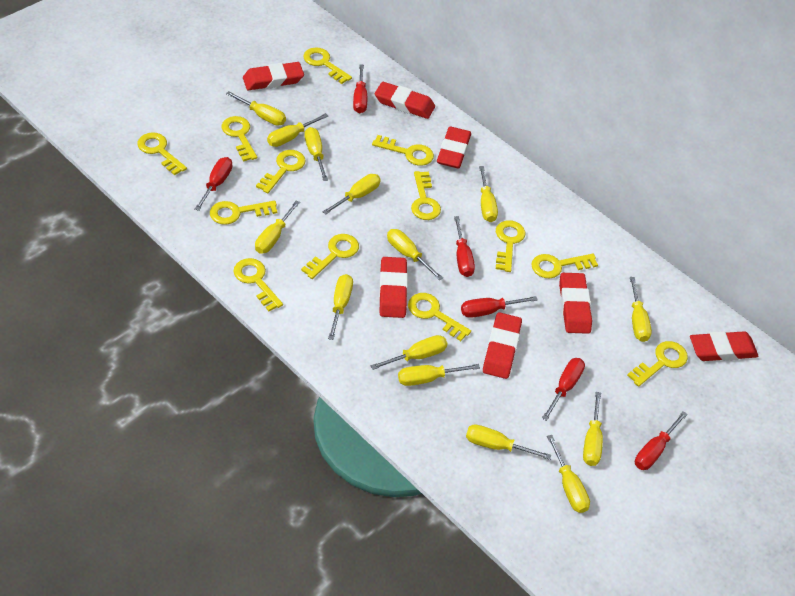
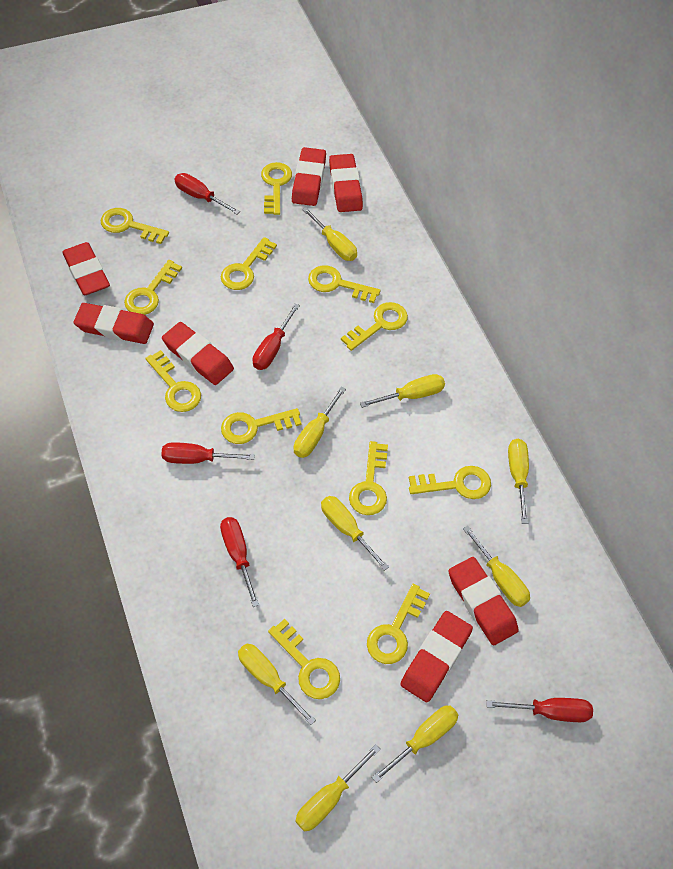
red screwdriver: 6 -> 5
yellow key: 13 -> 12
yellow screwdriver: 14 -> 9

